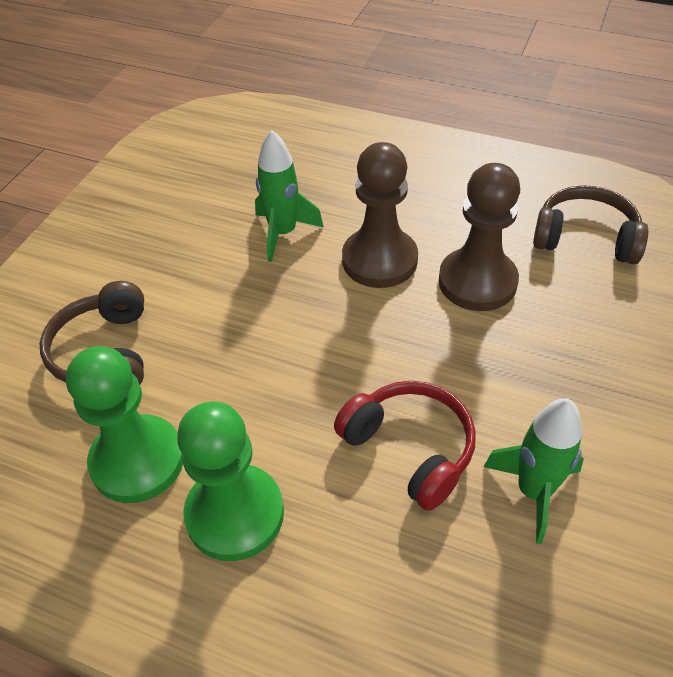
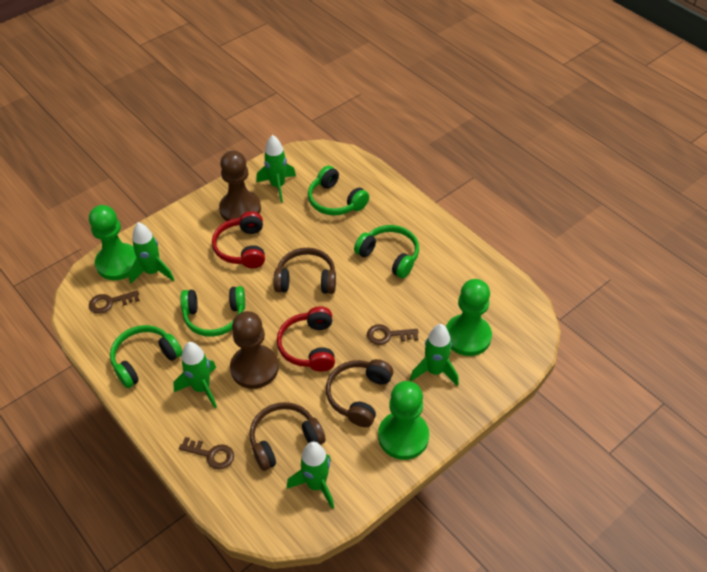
brown headphones: 2 -> 3
brown key: 0 -> 3
green headphones: 0 -> 4
green pawn: 2 -> 3
green rocket: 2 -> 5
red headphones: 1 -> 2

